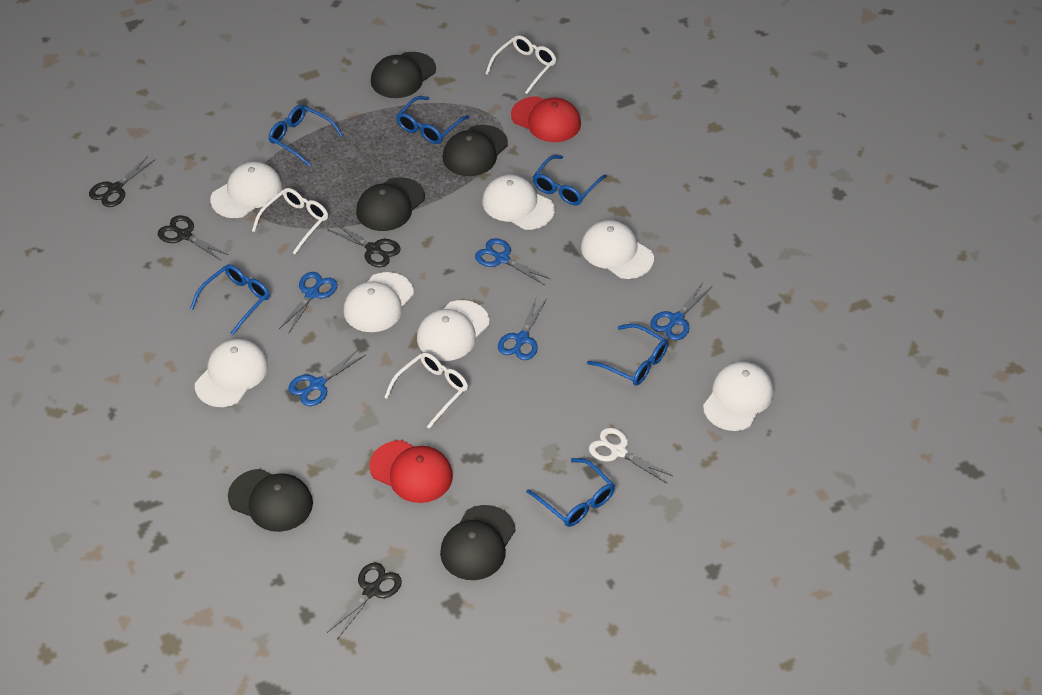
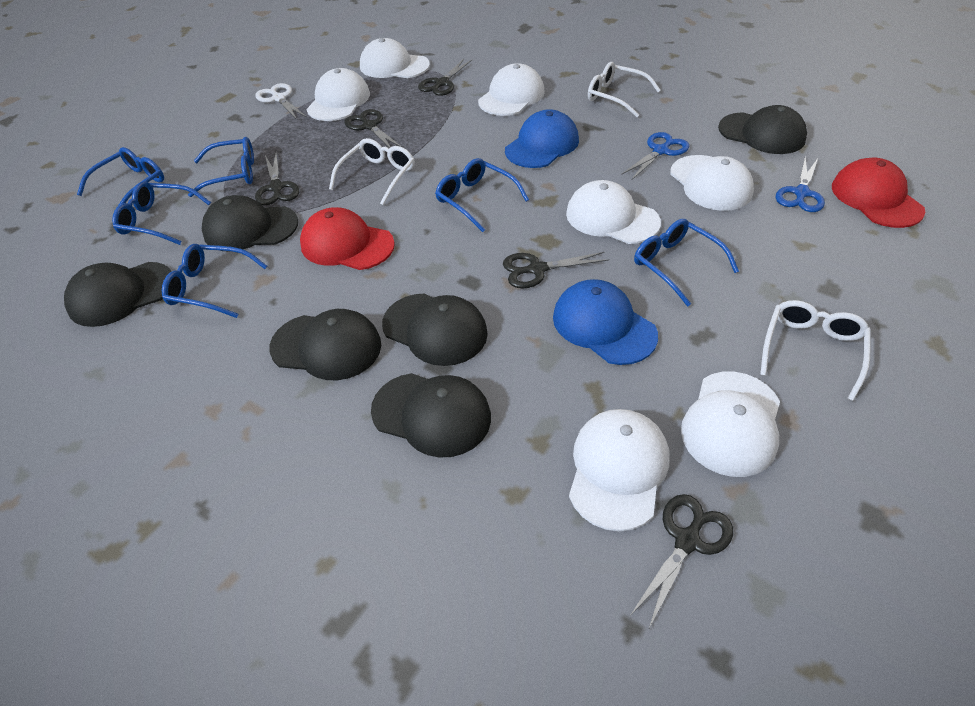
black cap: 5 -> 6
black scissors: 4 -> 5
blue cap: 0 -> 2
blue scissors: 5 -> 2

